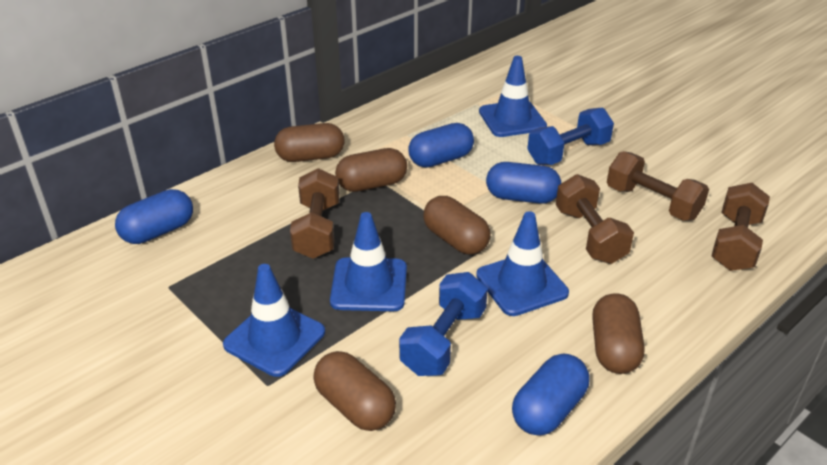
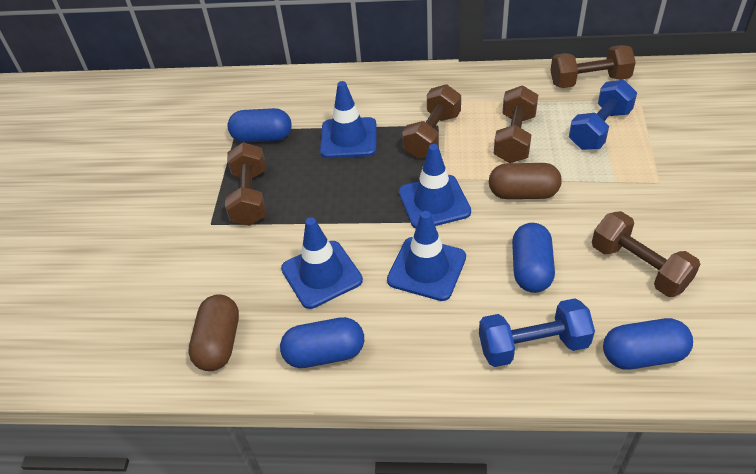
brown capsule: 5 -> 2
brown dumbbell: 4 -> 5

